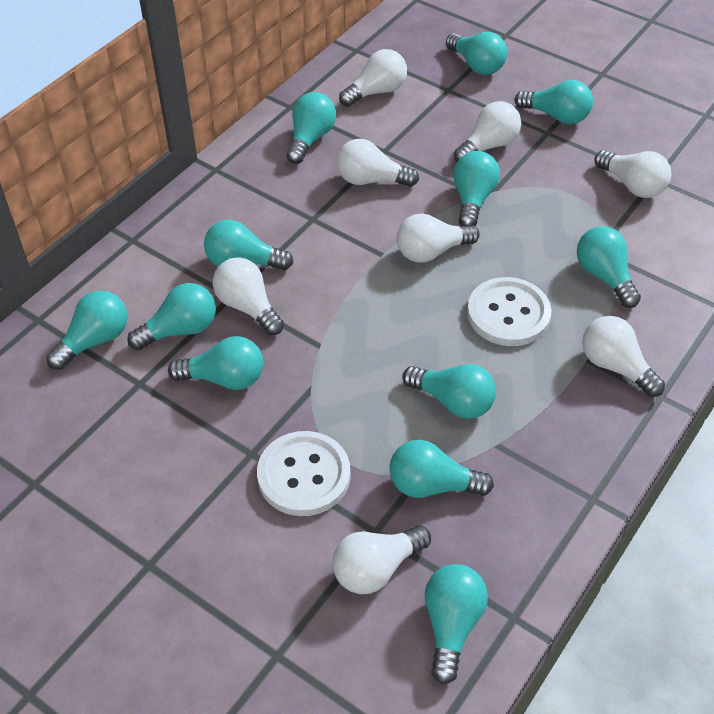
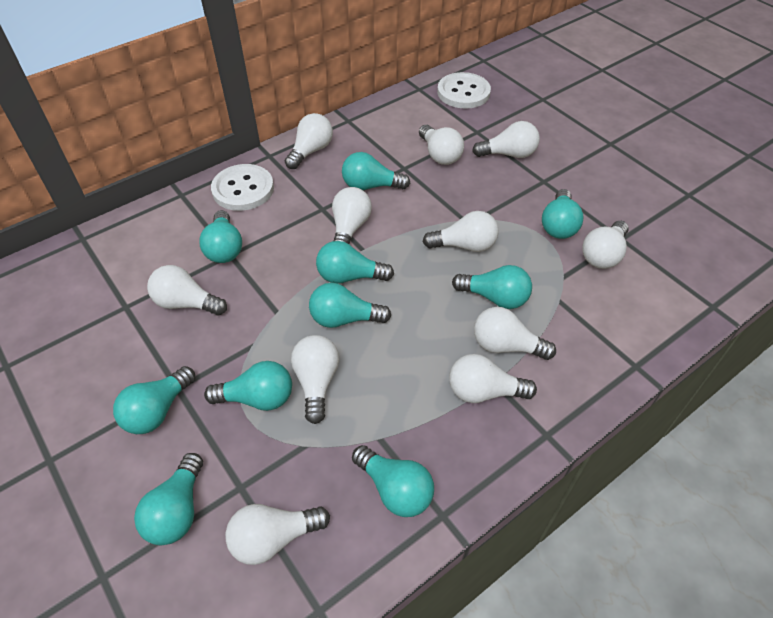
turquoise light bulb: 12 -> 10
white light bulb: 8 -> 11

